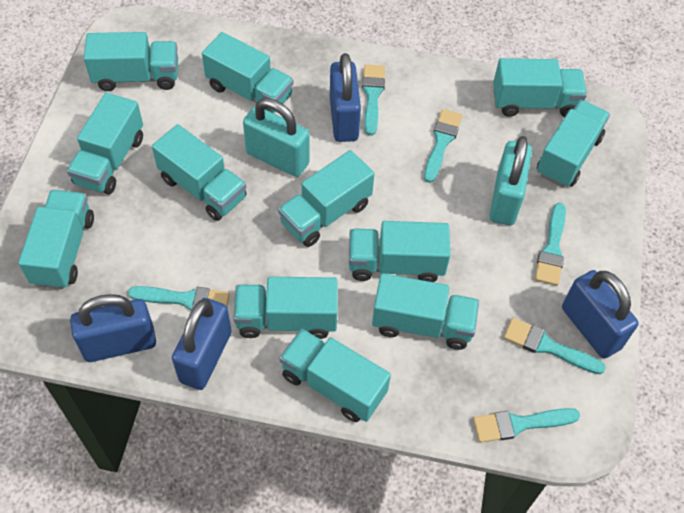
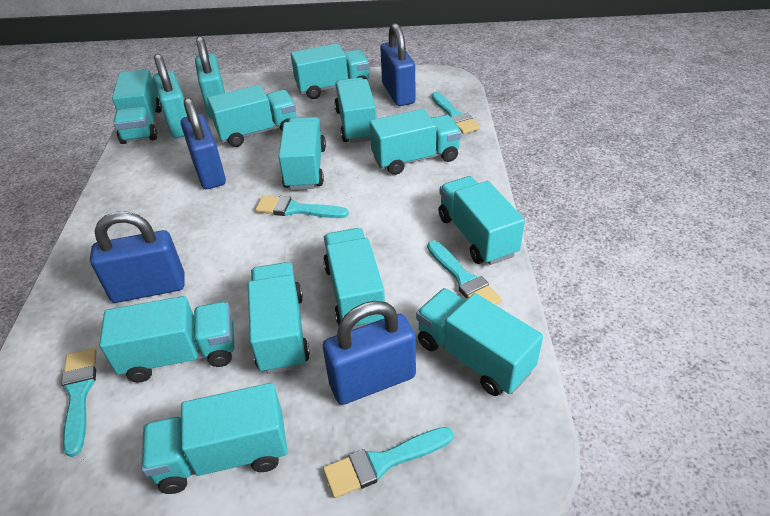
turquoise brush: 6 -> 5

